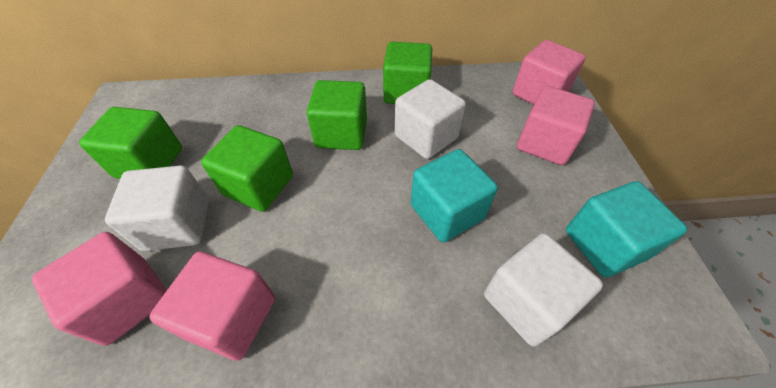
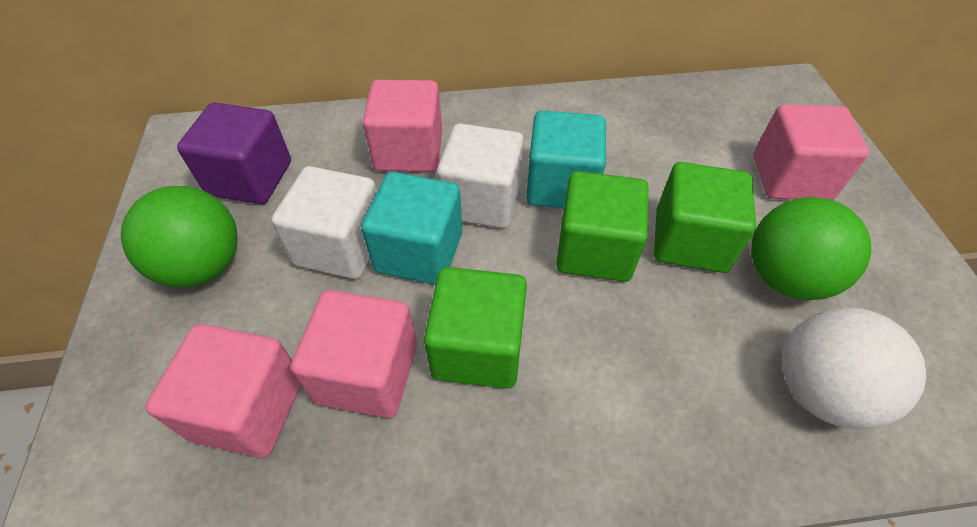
green ball: 0 -> 2
green cube: 4 -> 3
purple cube: 0 -> 1
white ball: 0 -> 1
white cube: 3 -> 2

